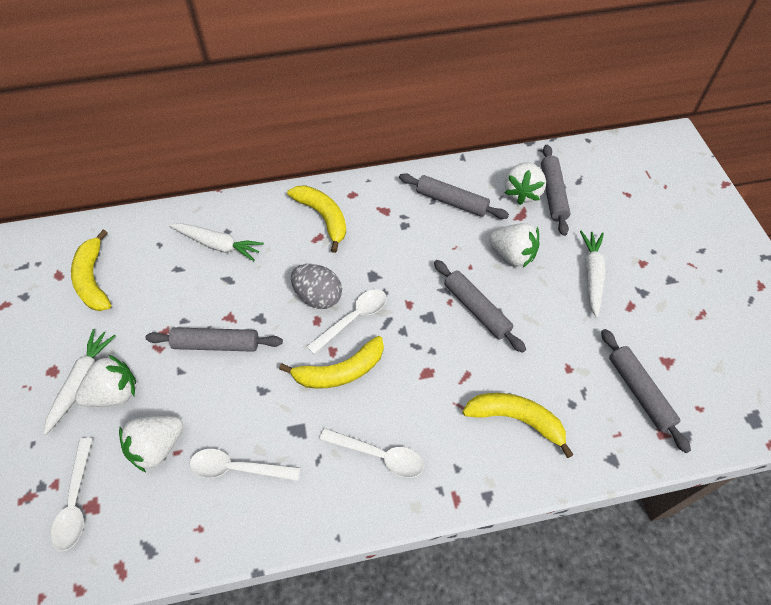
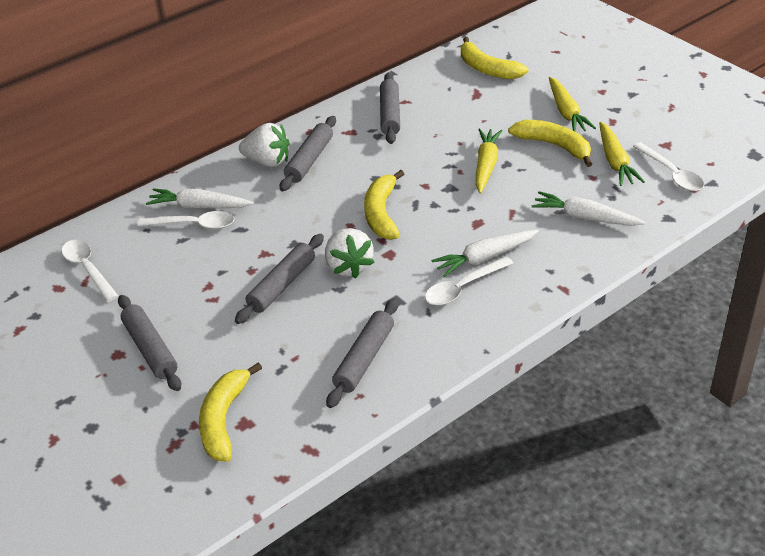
grey egg: 1 -> 0
white strawberry: 4 -> 2
yellow carrot: 0 -> 3

